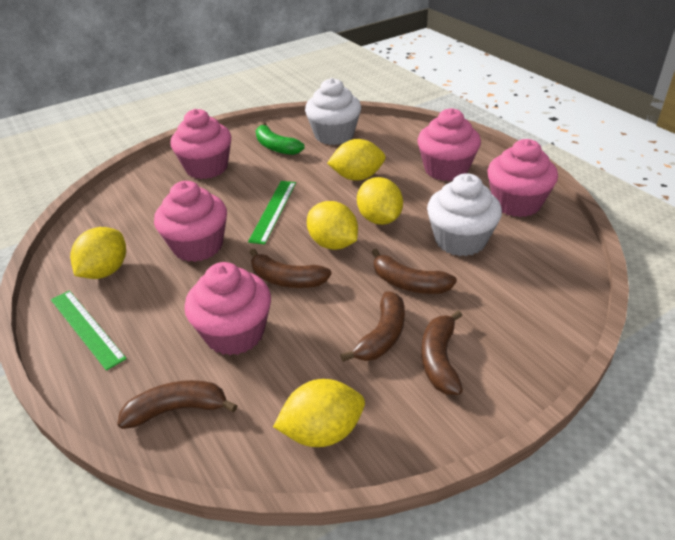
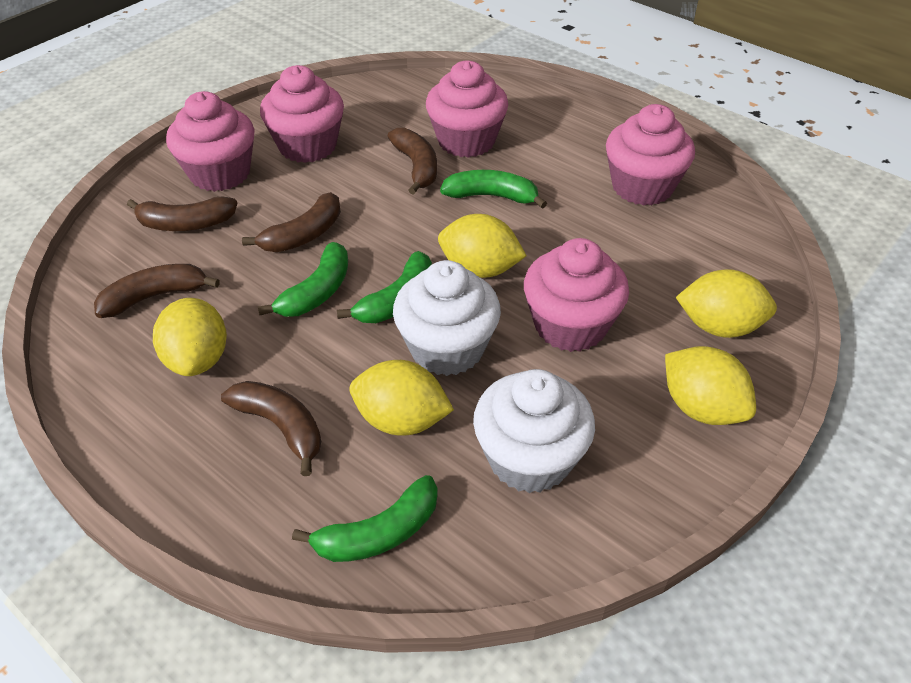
green banana: 1 -> 4
green ruler: 2 -> 0

